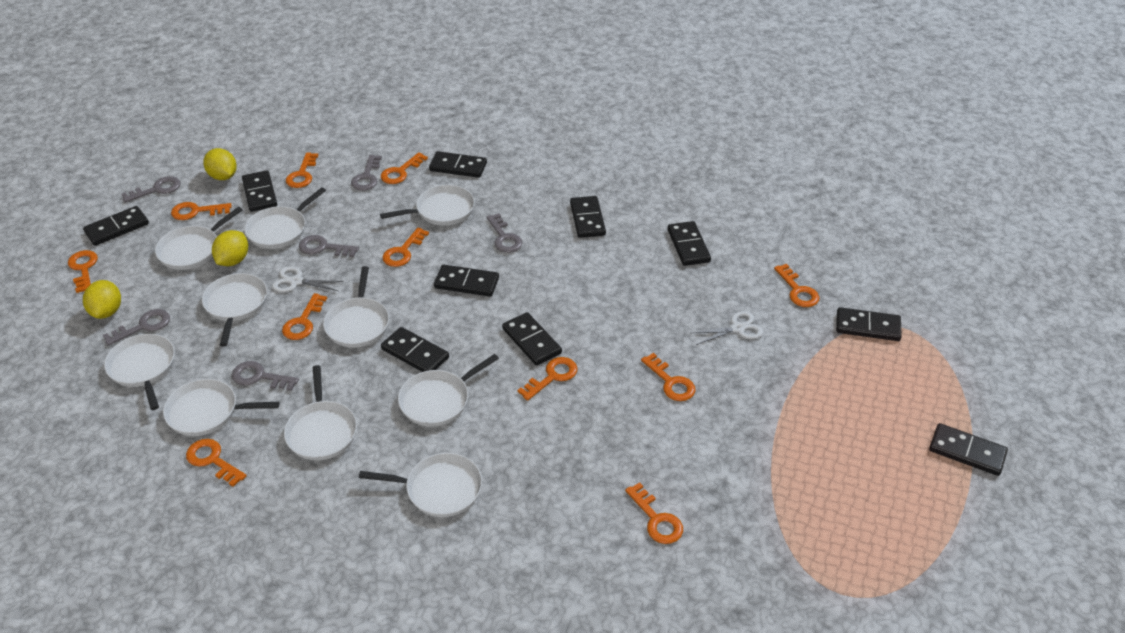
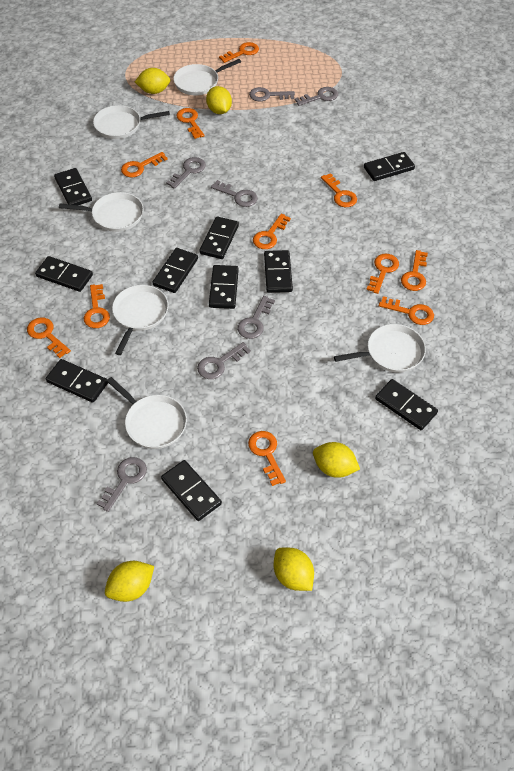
grey key: 6 -> 7
white pan: 10 -> 6
white scissors: 2 -> 0
yellow lemon: 3 -> 5

